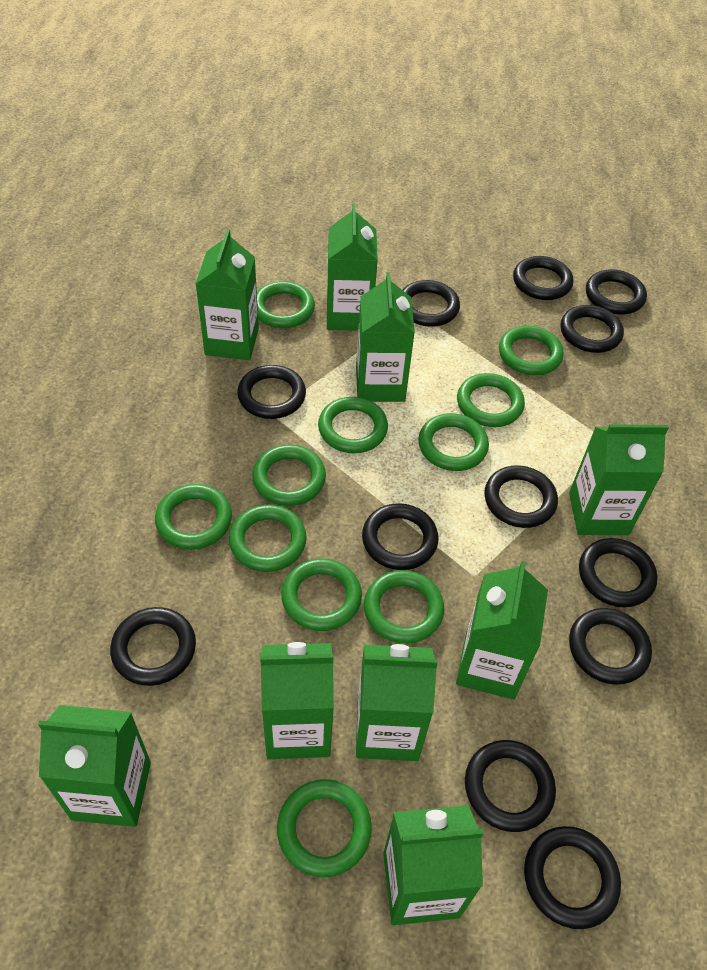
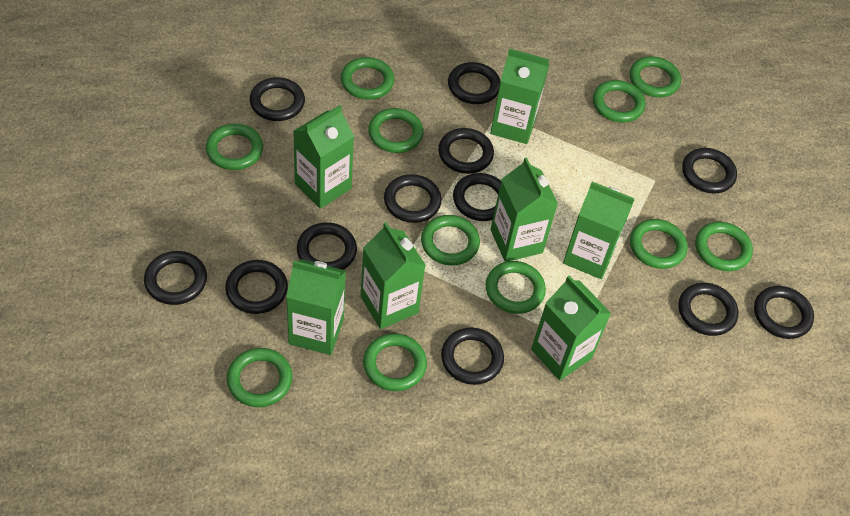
green carton: 9 -> 7

